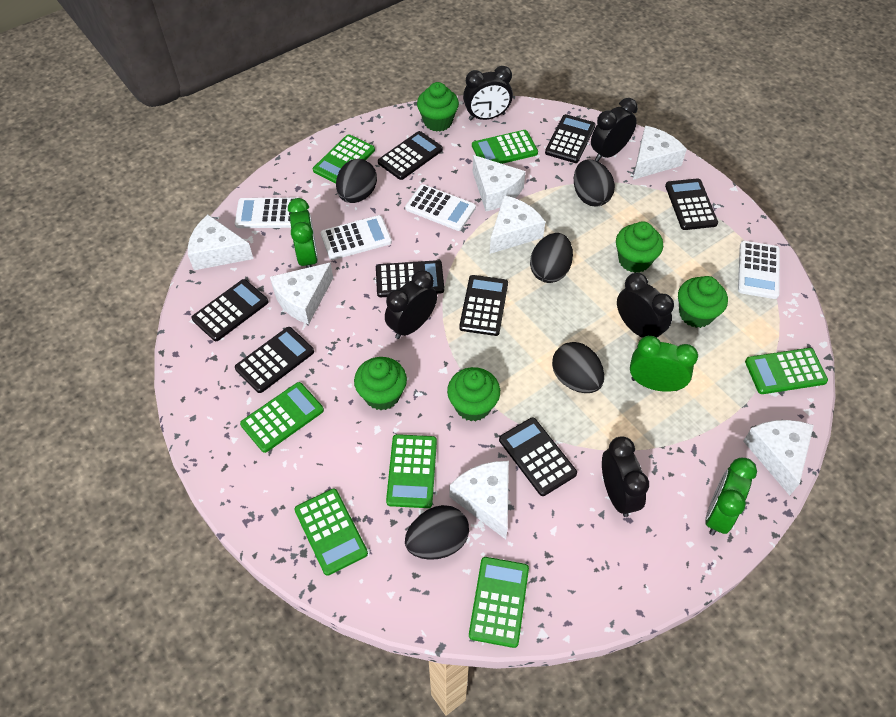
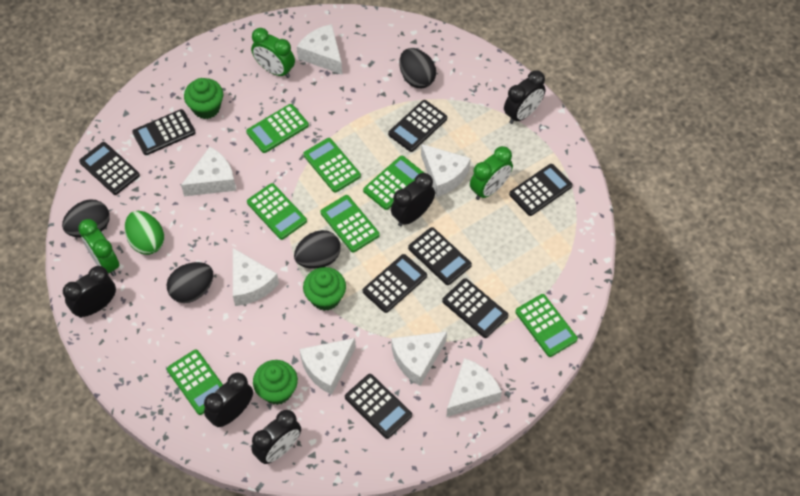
black egg: 5 -> 4
green cupcake: 5 -> 3
green egg: 0 -> 1
white calculator: 4 -> 0

